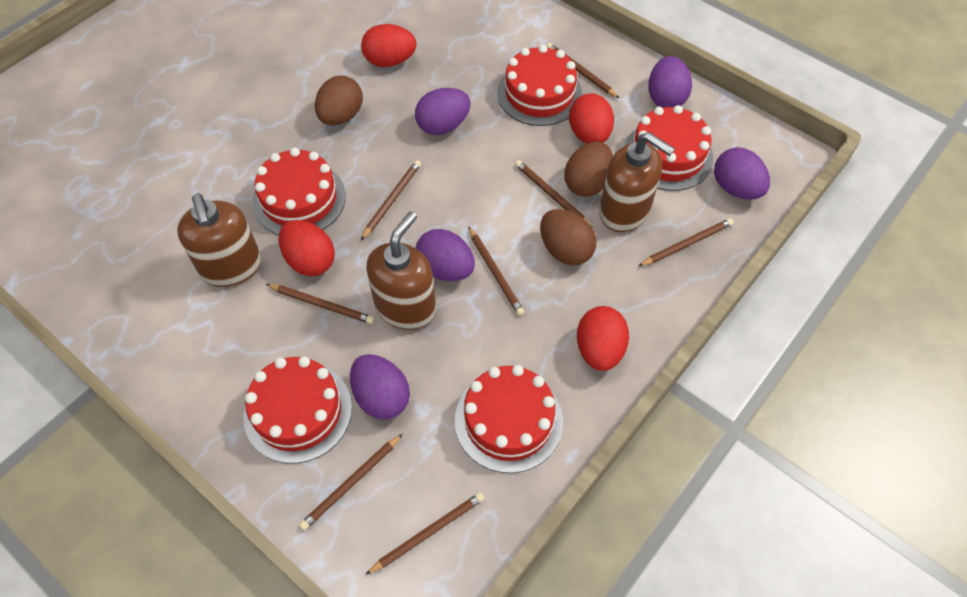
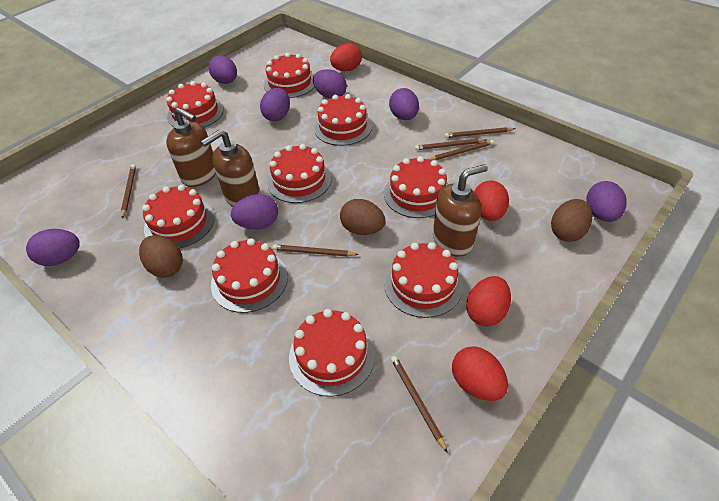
brown pencil: 8 -> 6
purple egg: 5 -> 7
red cake: 5 -> 9

